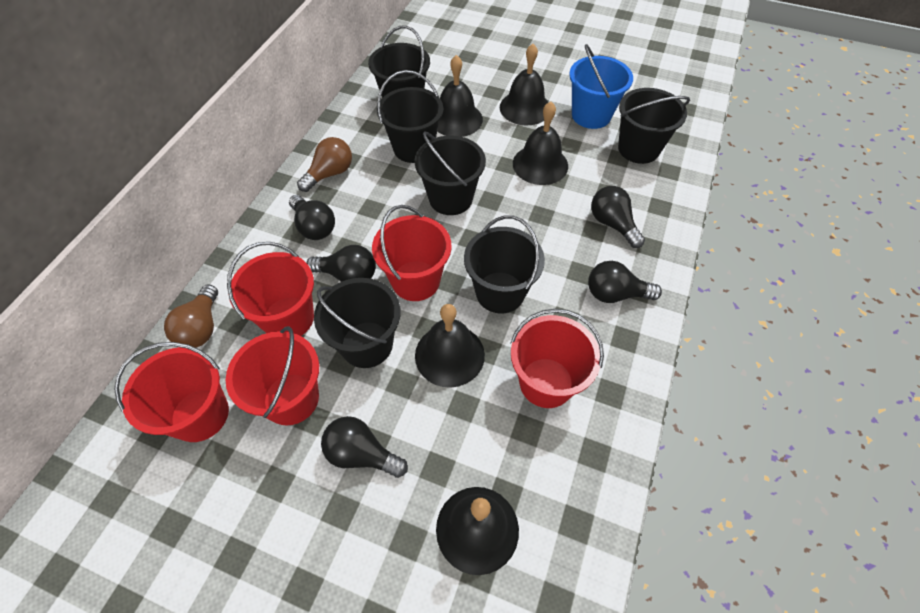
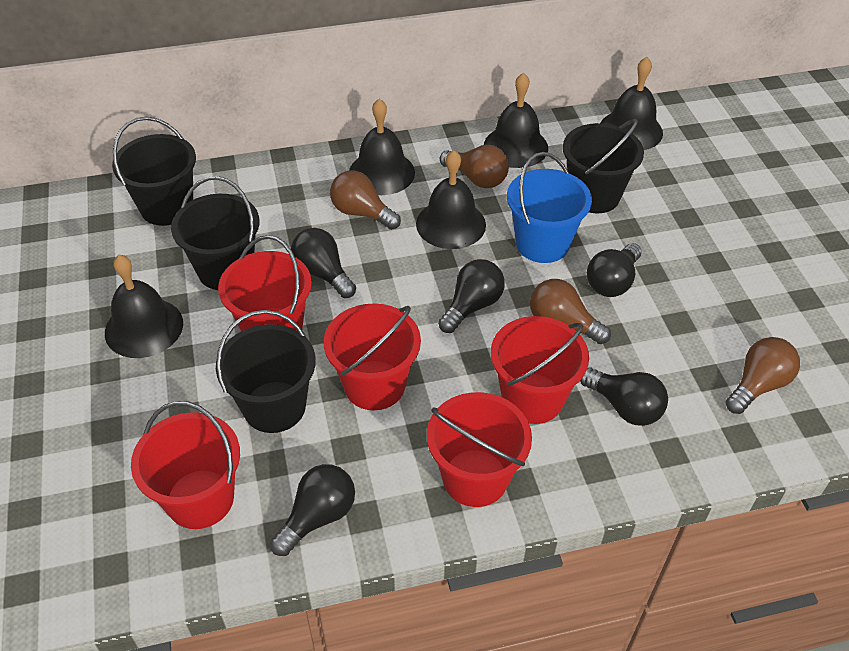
black bucket: 6 -> 4
brown light bulb: 2 -> 4

